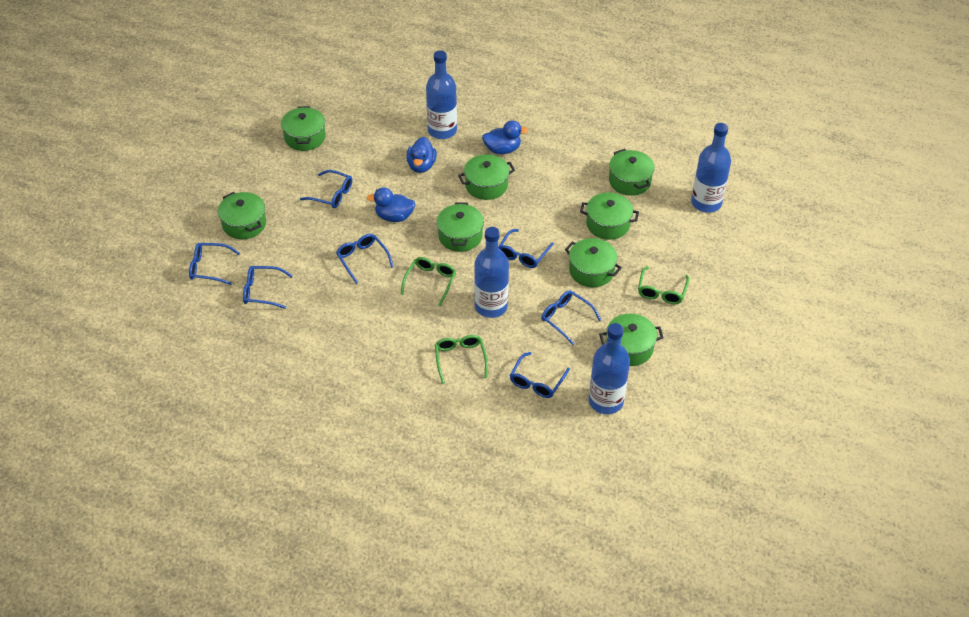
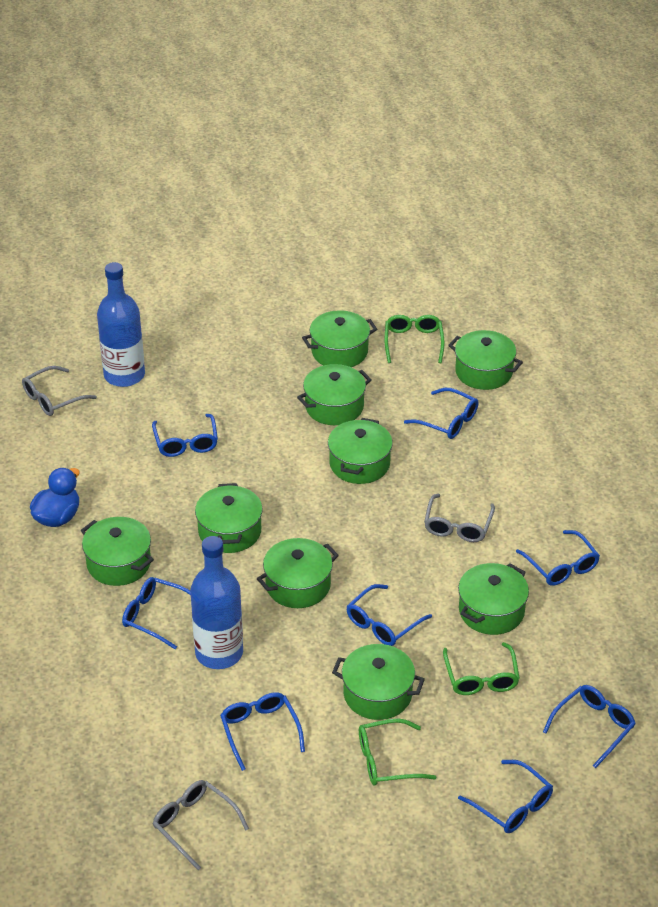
blue bottle: 4 -> 2
blue duck: 3 -> 1
blue glasses: 7 -> 8
green pot: 8 -> 9
grey glasses: 0 -> 3

